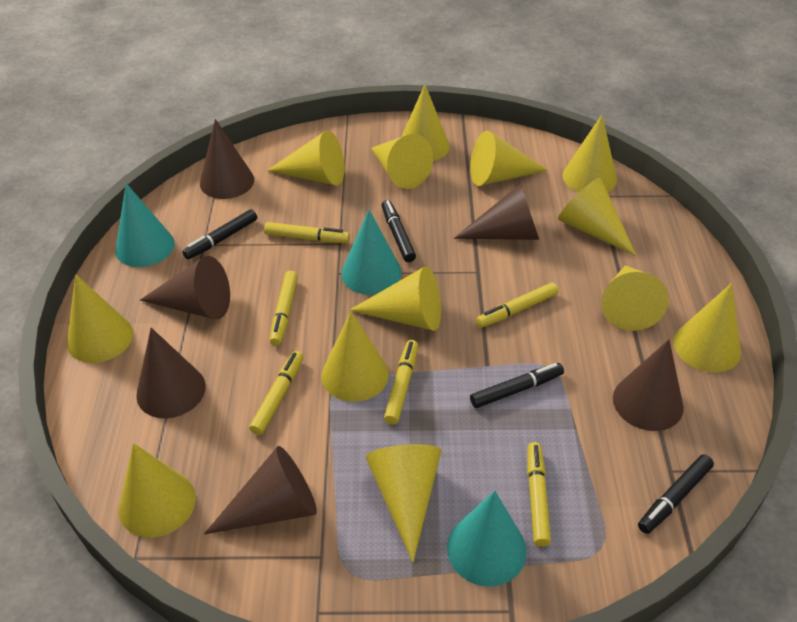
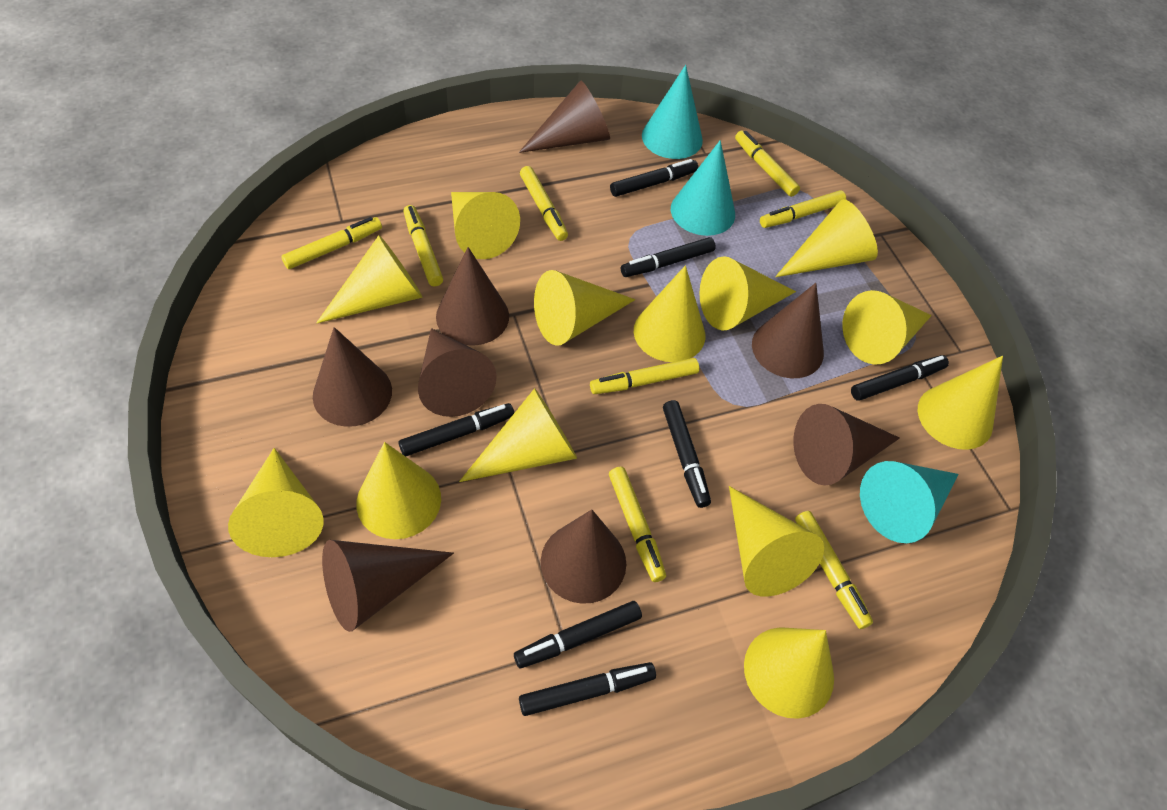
black marker: 4 -> 7
brown cone: 6 -> 8
yellow marker: 6 -> 8

